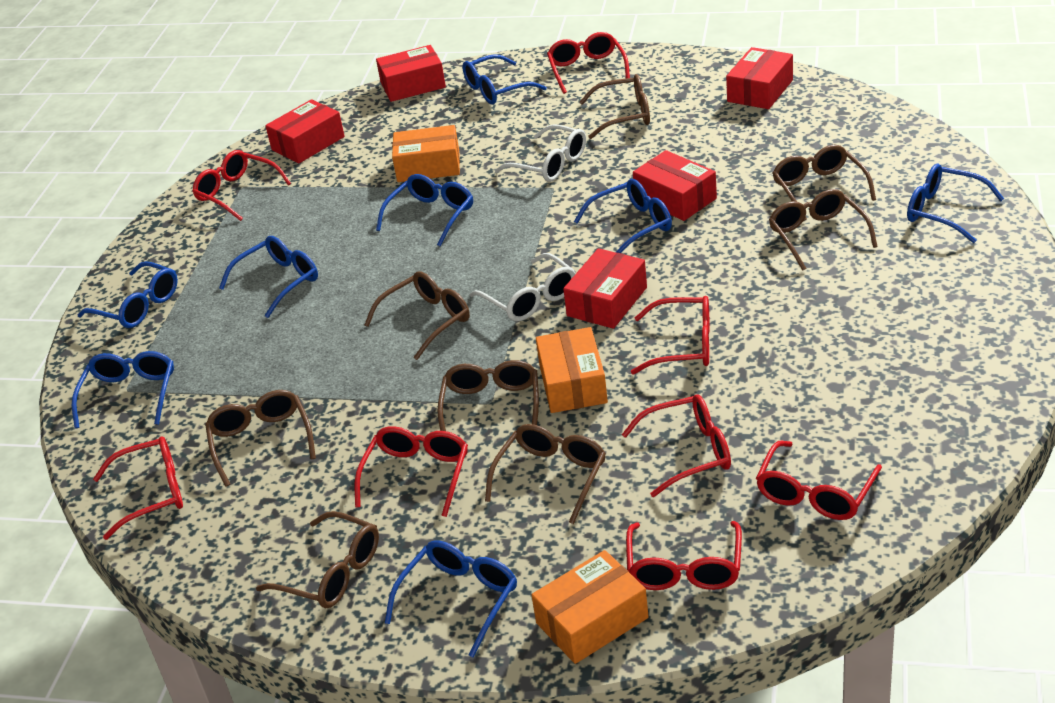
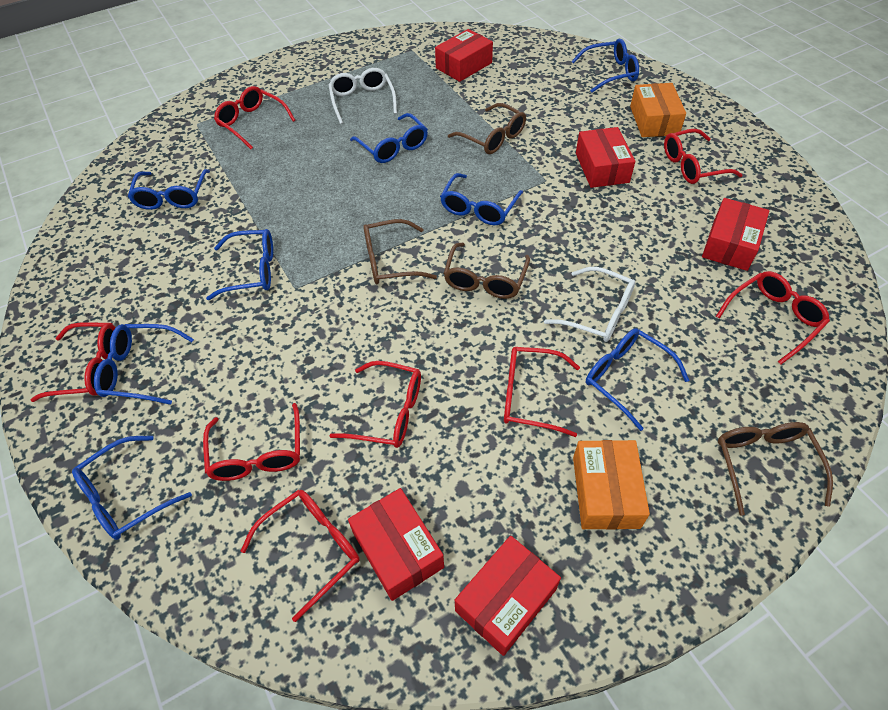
brown glasses: 8 -> 4
orange box: 3 -> 2

